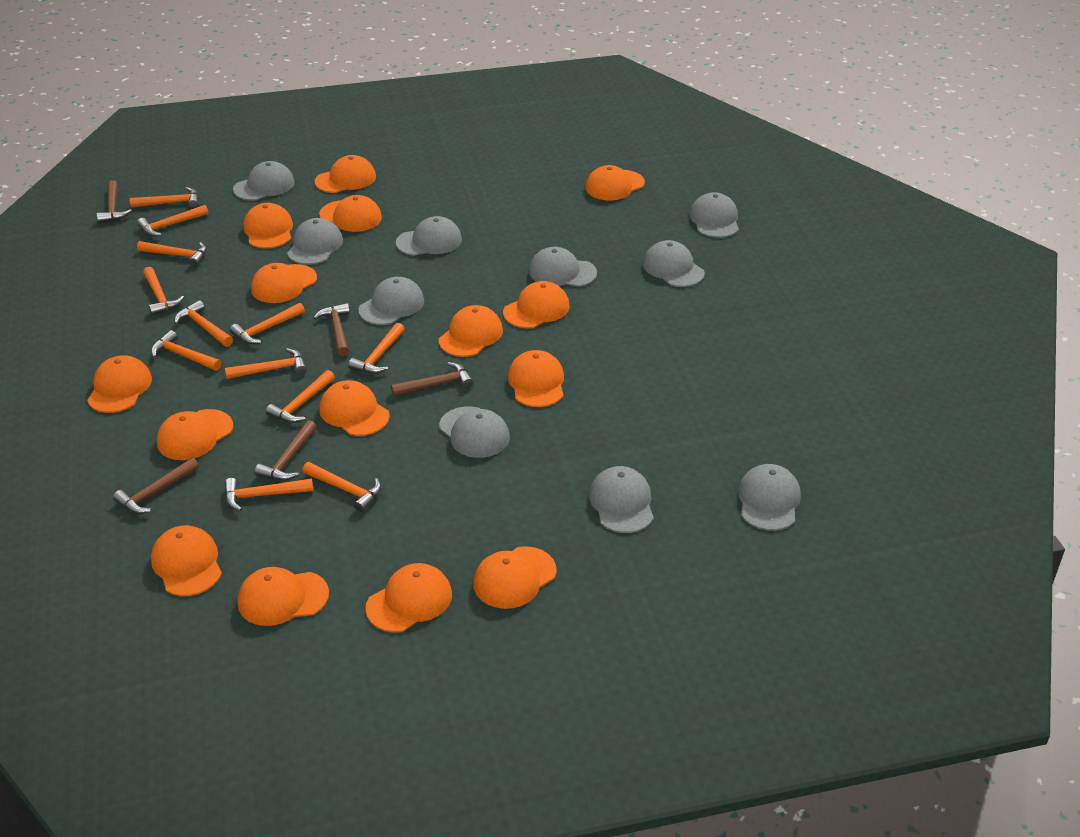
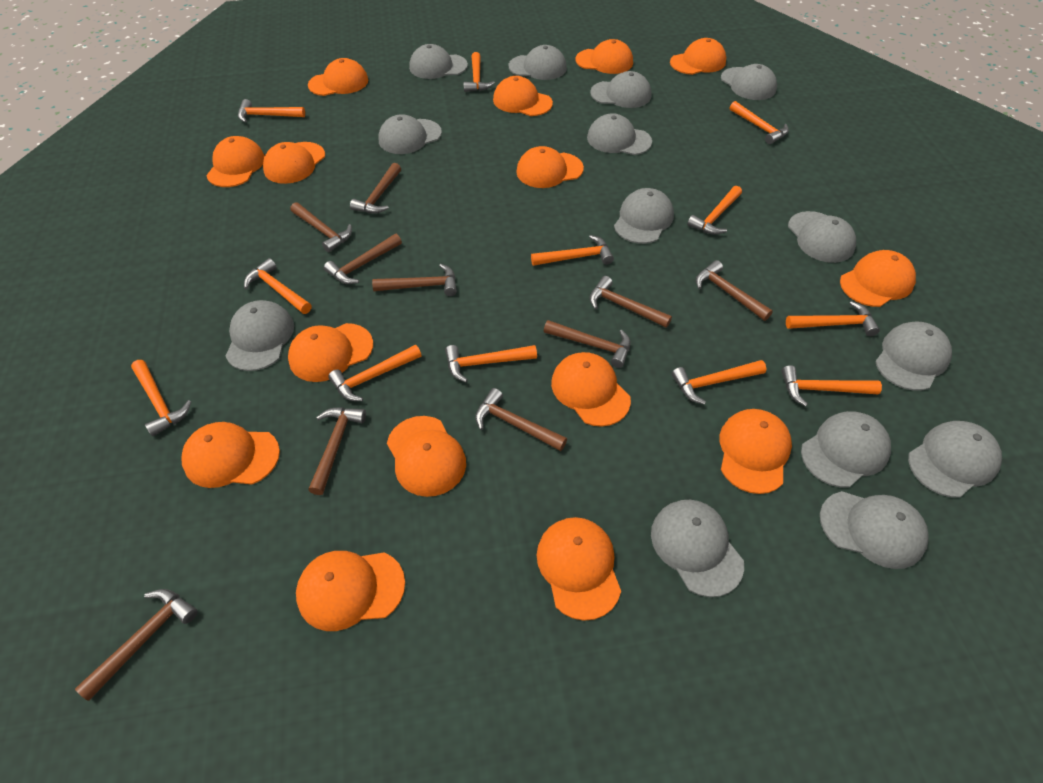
brown hammer: 5 -> 10
grey cap: 10 -> 14

